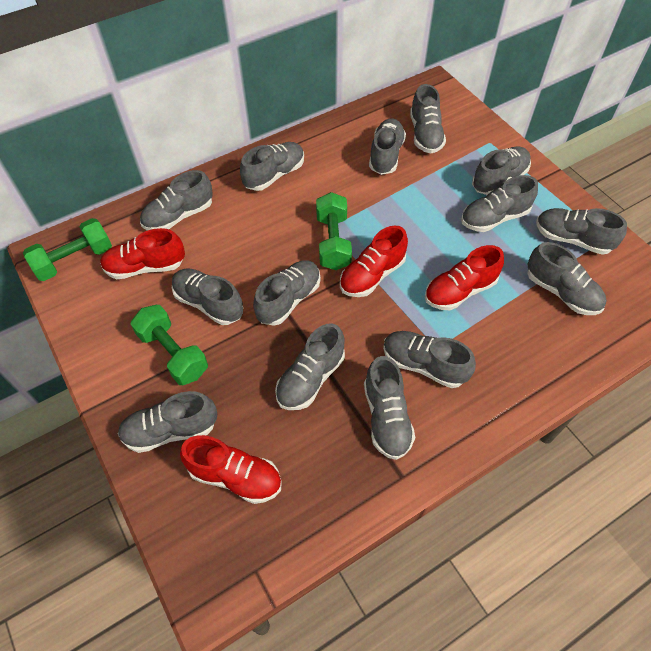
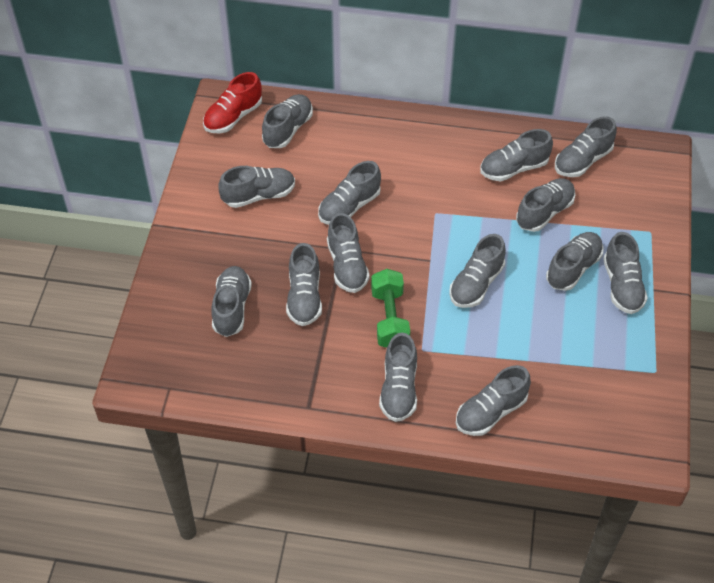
green dumbbell: 3 -> 1
red shoe: 4 -> 1

